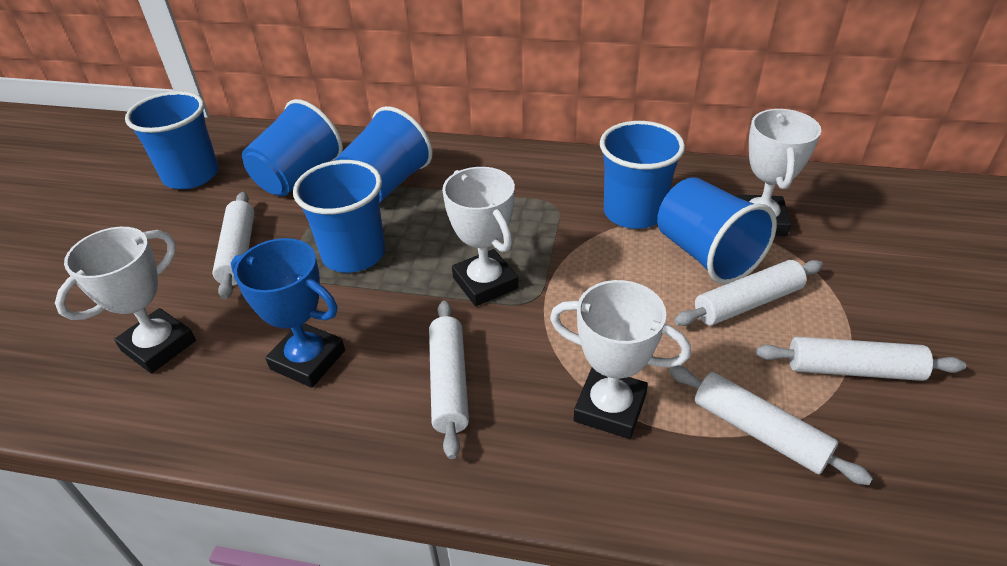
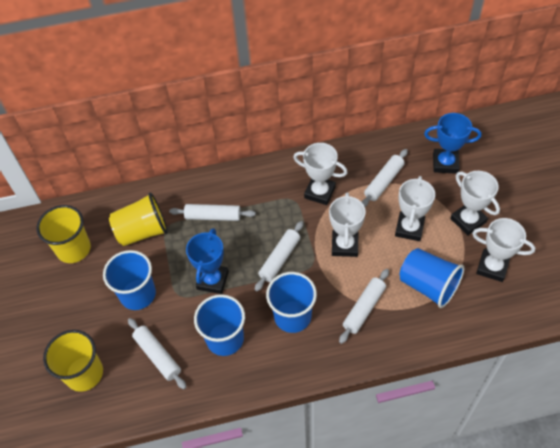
blue cup: 6 -> 4
blue trophy: 1 -> 2
white trophy: 4 -> 5
yellow cup: 0 -> 3

